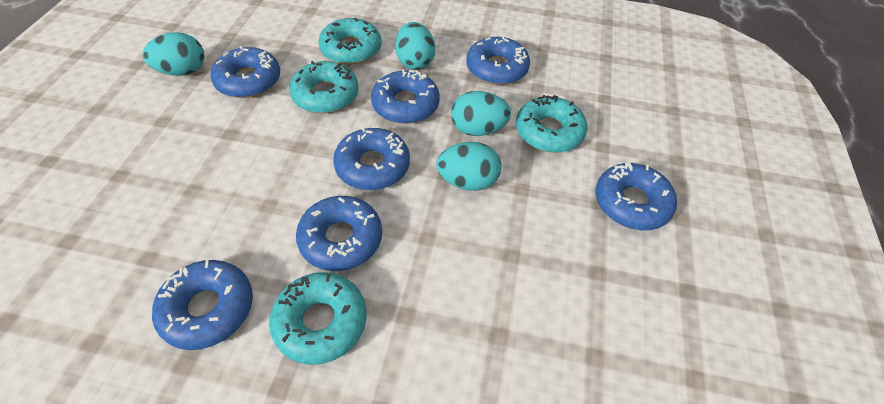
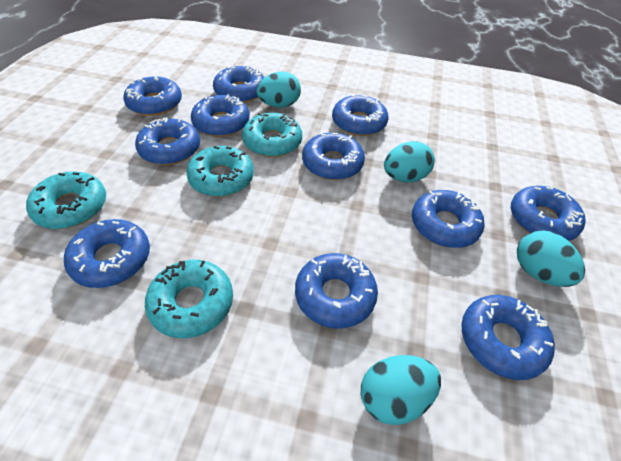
blue donut: 7 -> 11

